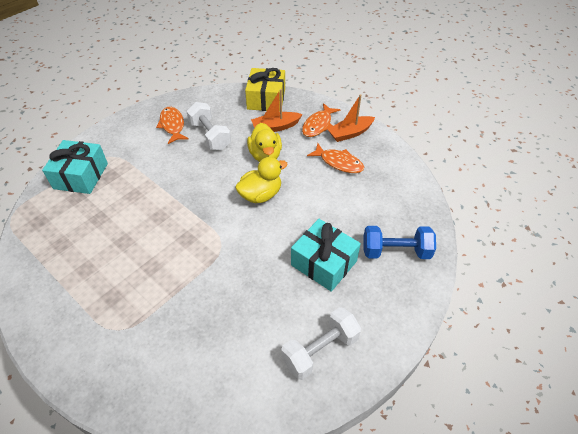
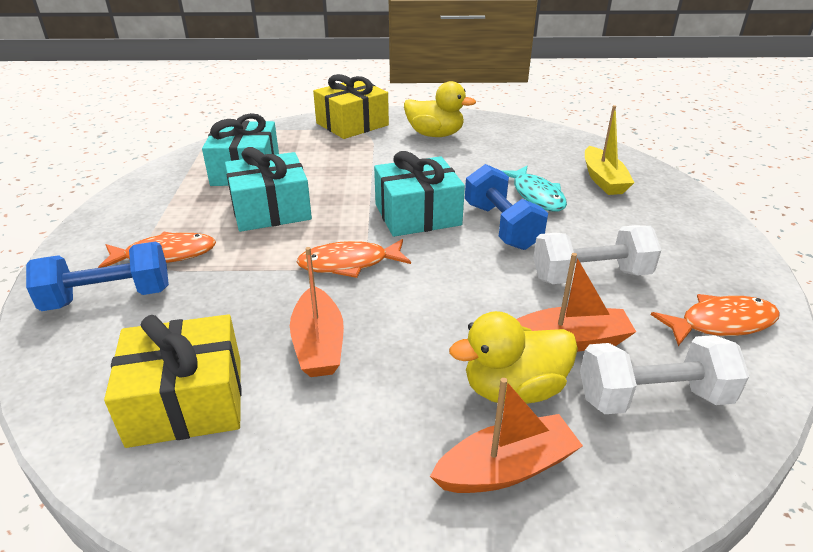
blue dumbbell: 1 -> 2
orange boat: 2 -> 3
turquoise fish: 0 -> 1
turquoise gift: 2 -> 3
yellow boat: 0 -> 1
yellow gift: 1 -> 2

